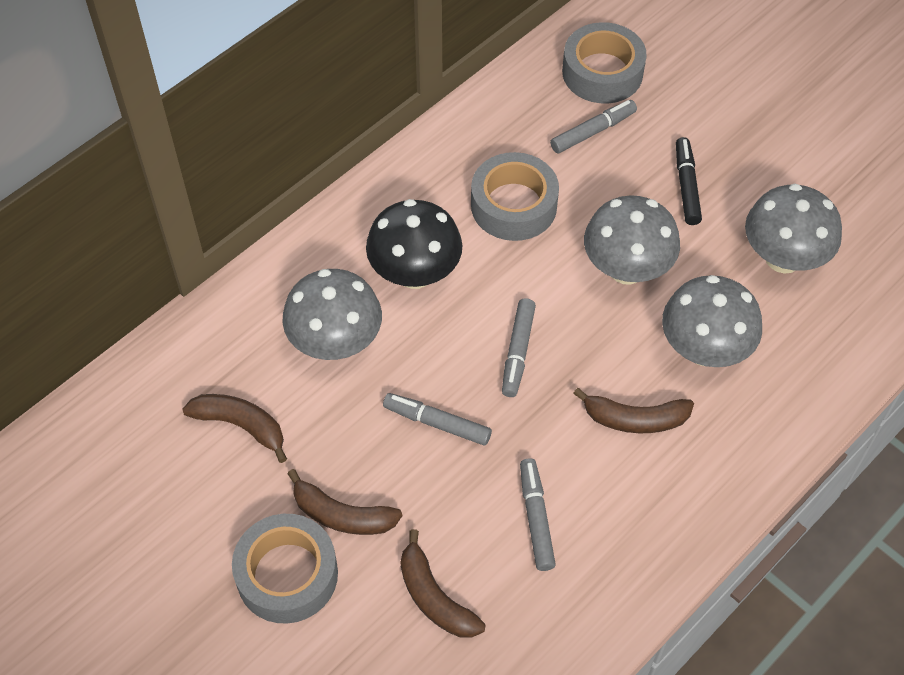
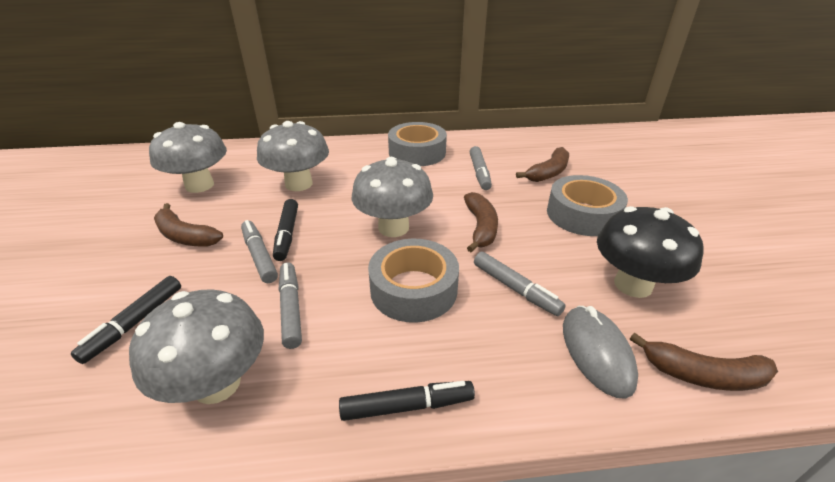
black marker: 1 -> 3
grey mouse: 0 -> 1

